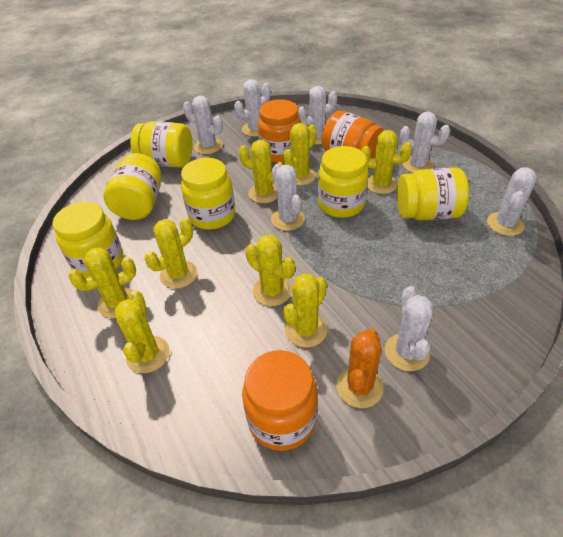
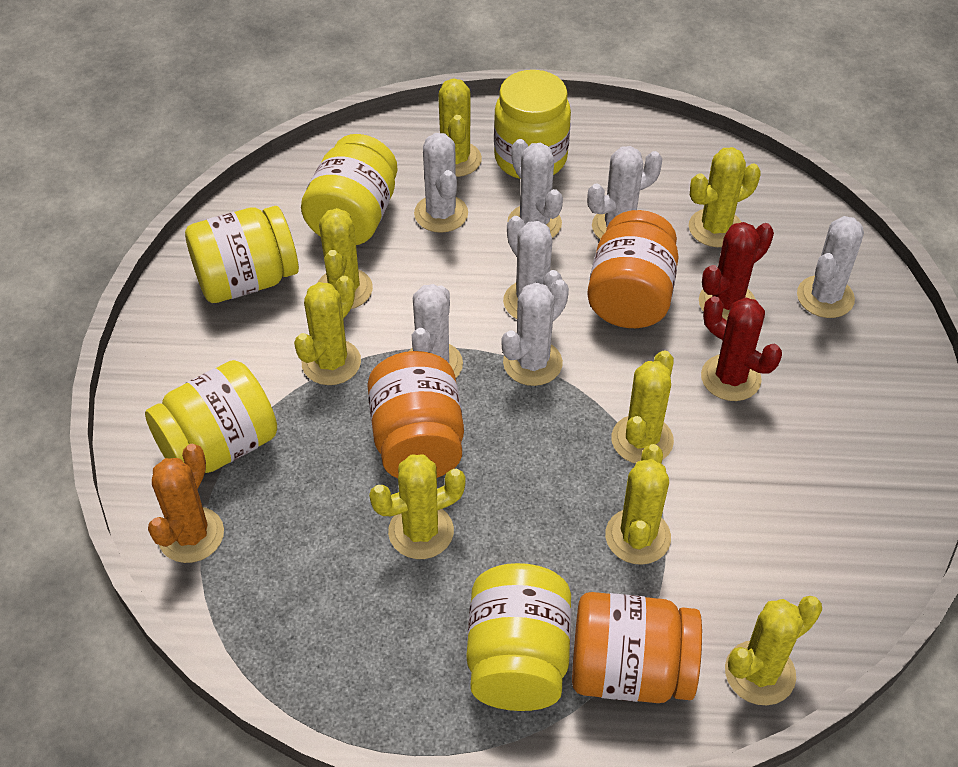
red cactus: 0 -> 2
yellow jar: 6 -> 5

